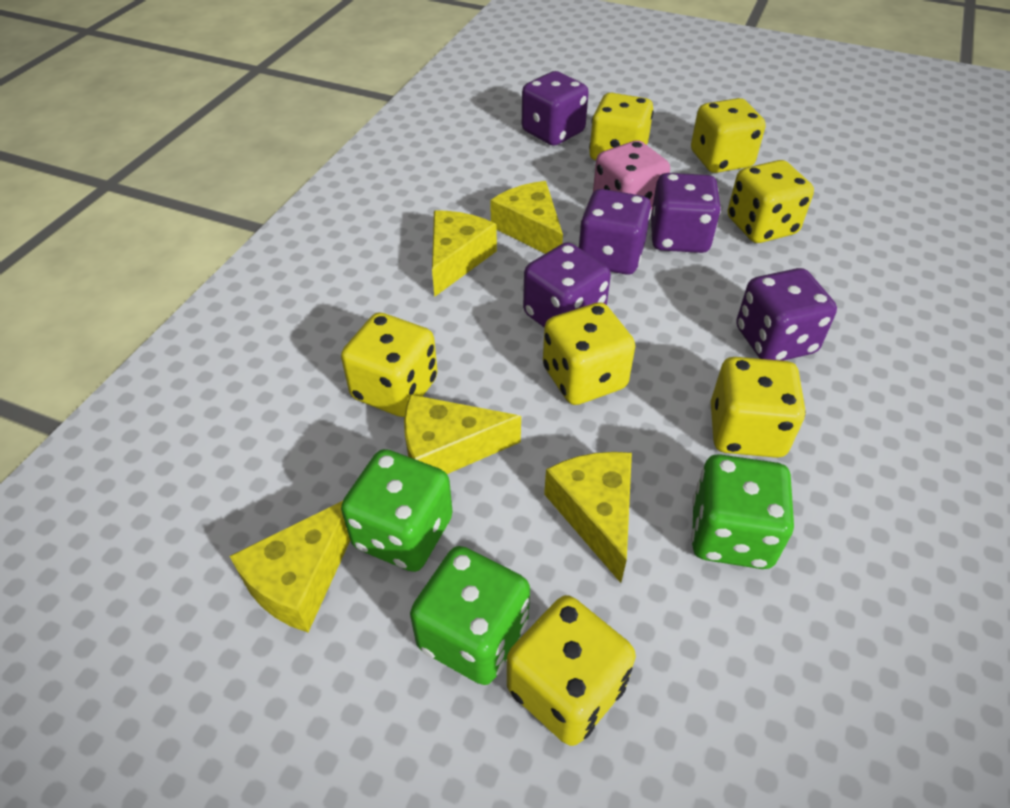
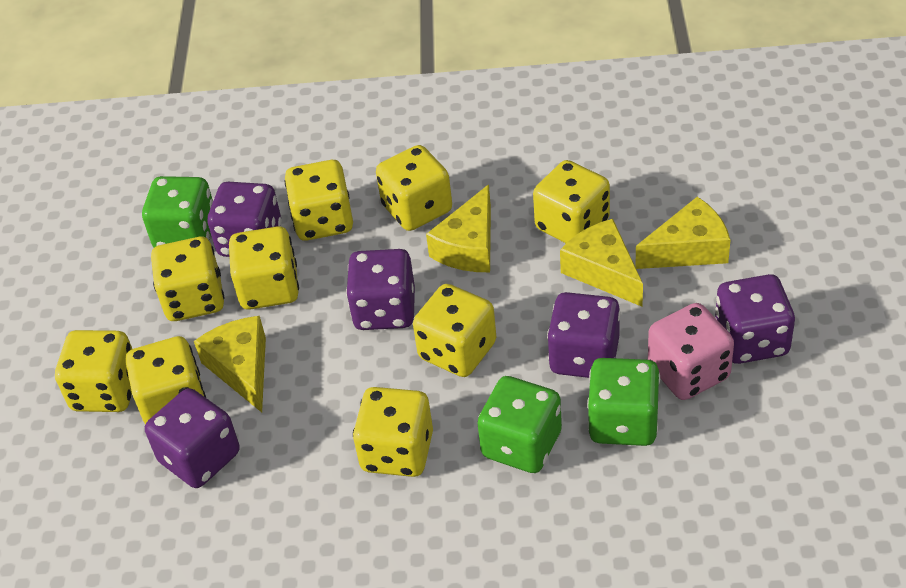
yellow cheese: 5 -> 4
yellow dice: 7 -> 9

